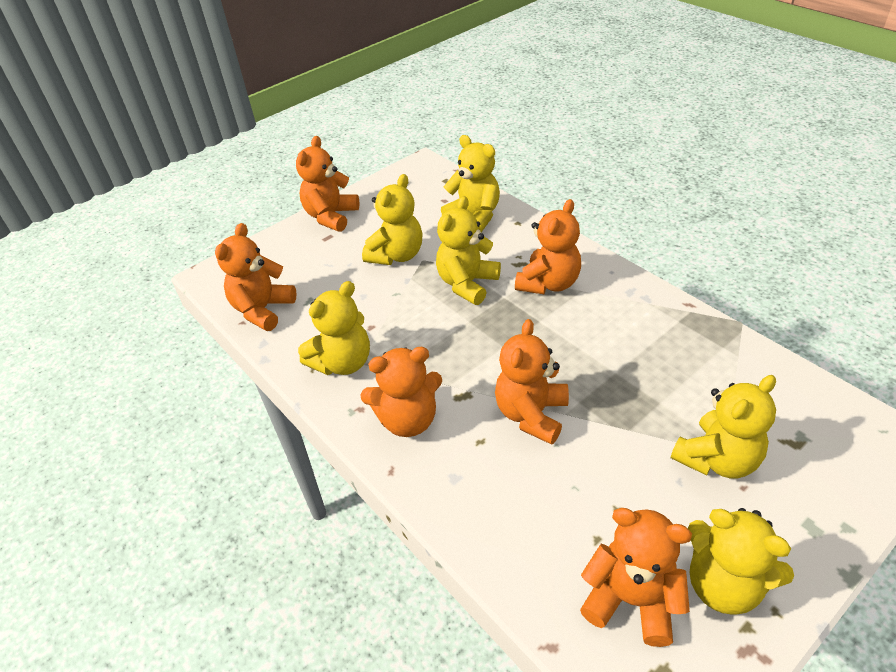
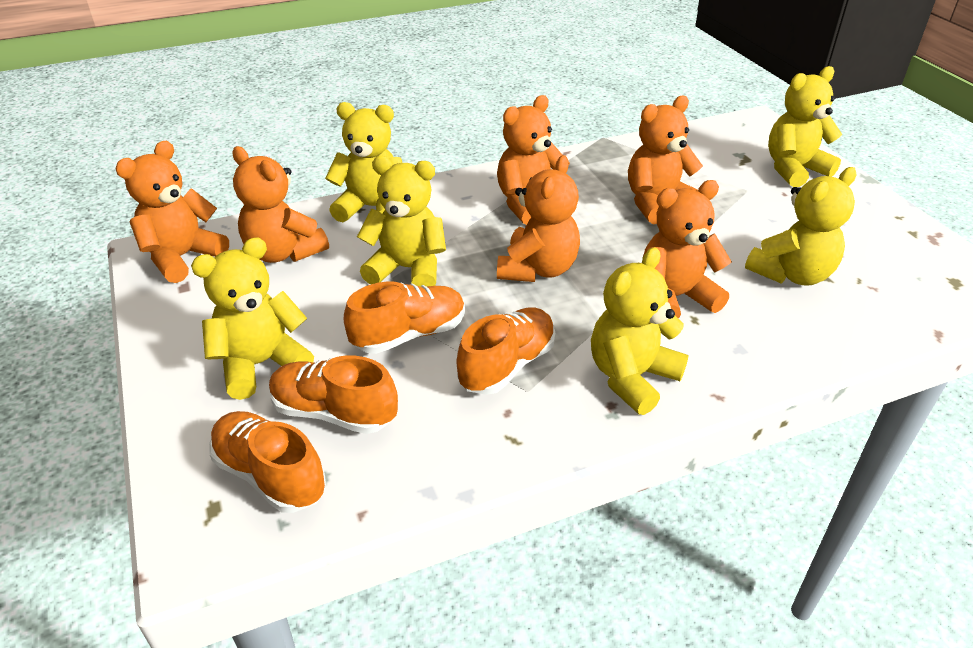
orange shoe: 0 -> 4

